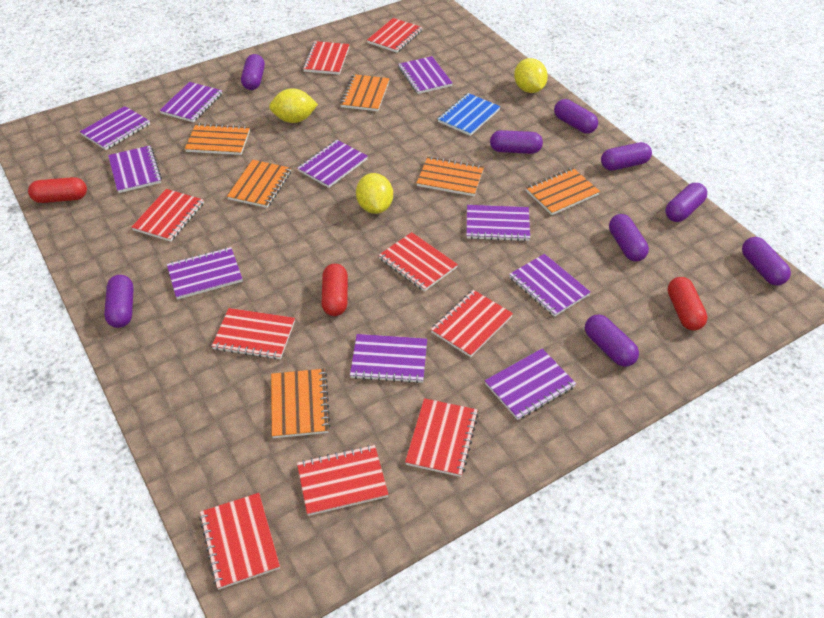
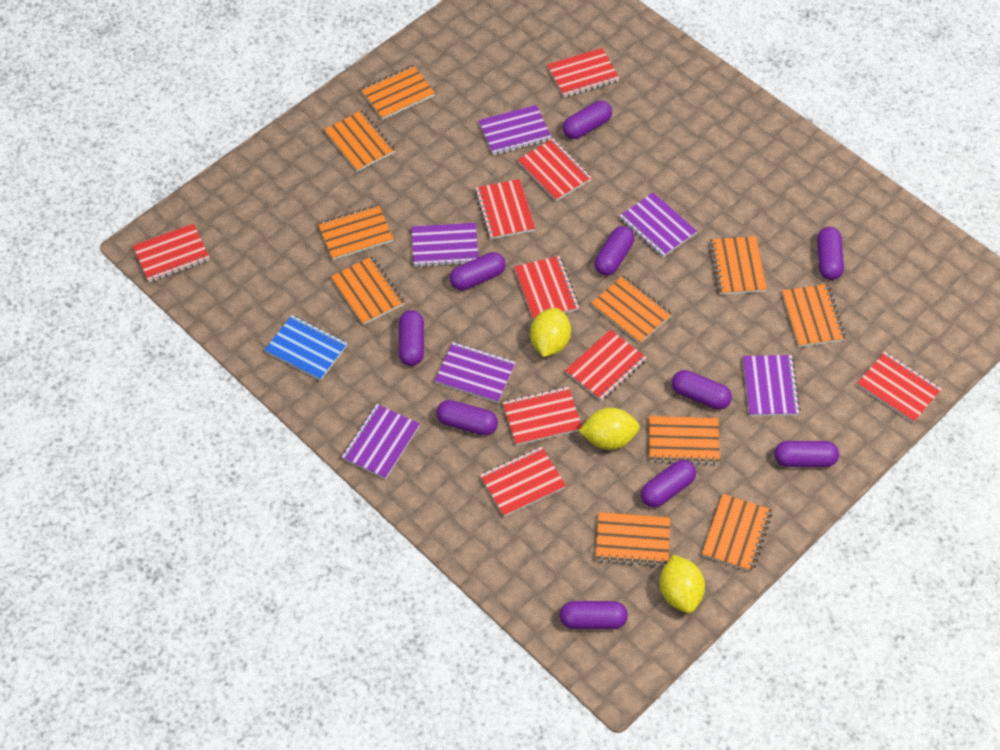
orange notebook: 6 -> 10
purple capsule: 9 -> 10
purple notebook: 10 -> 6
red capsule: 3 -> 0

